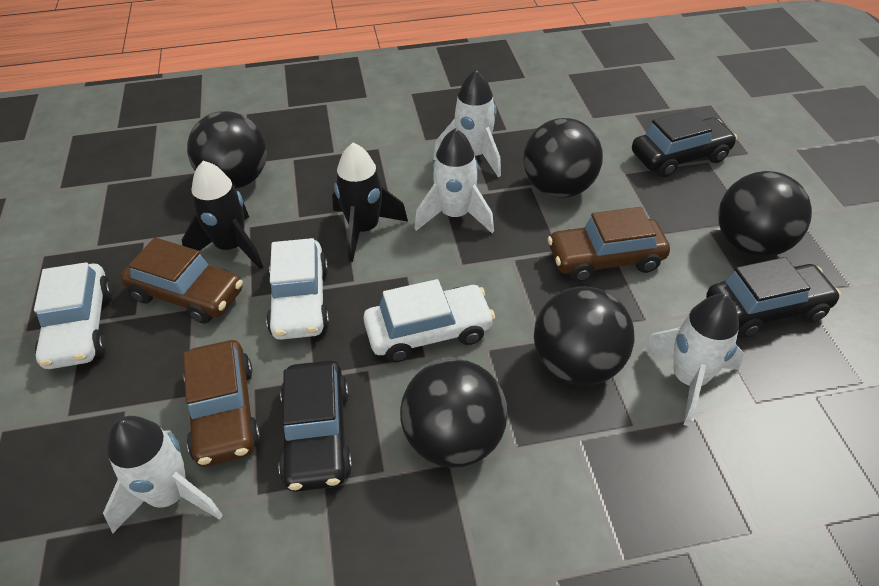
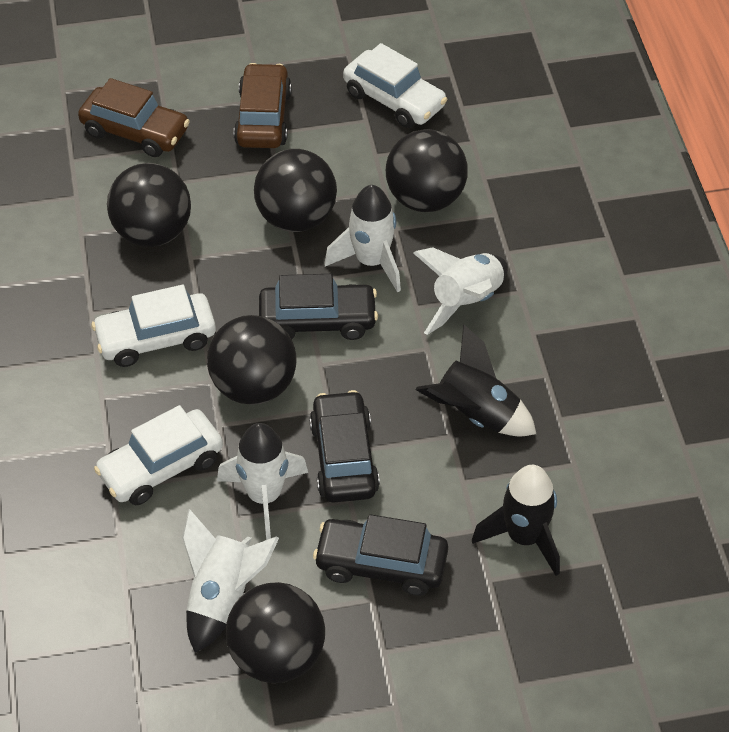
brown car: 3 -> 2

